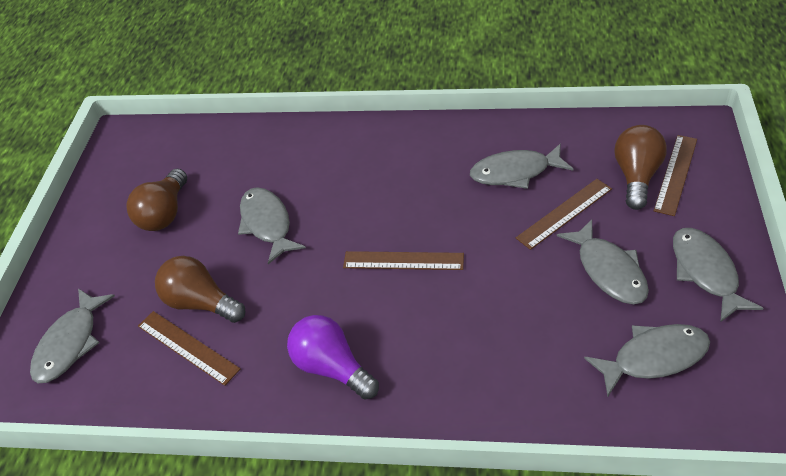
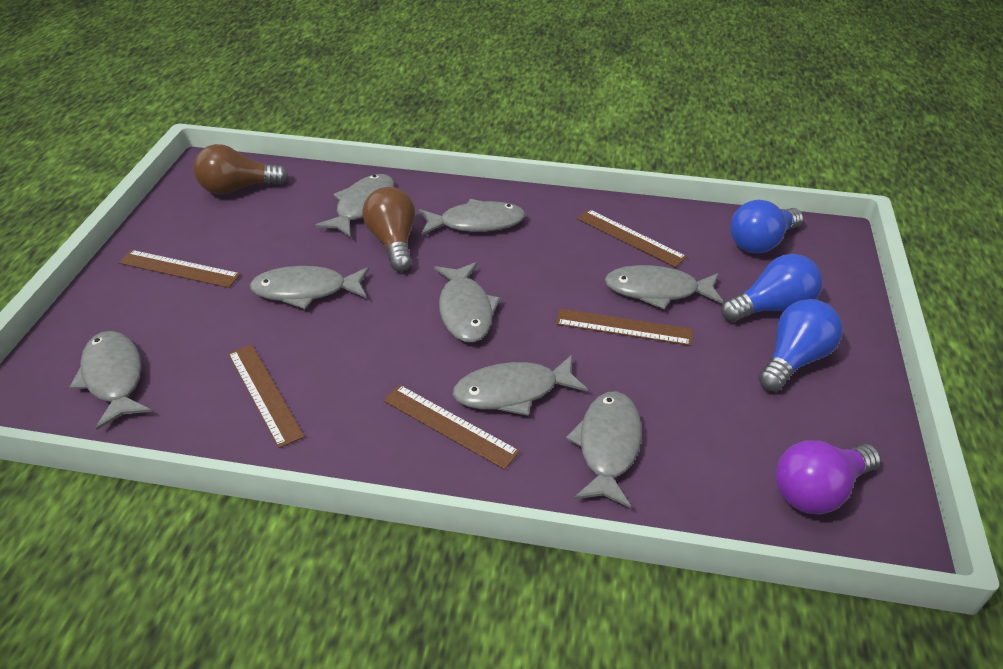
blue light bulb: 0 -> 3
brown light bulb: 3 -> 2
brown ruler: 4 -> 5
grey fish: 6 -> 8

